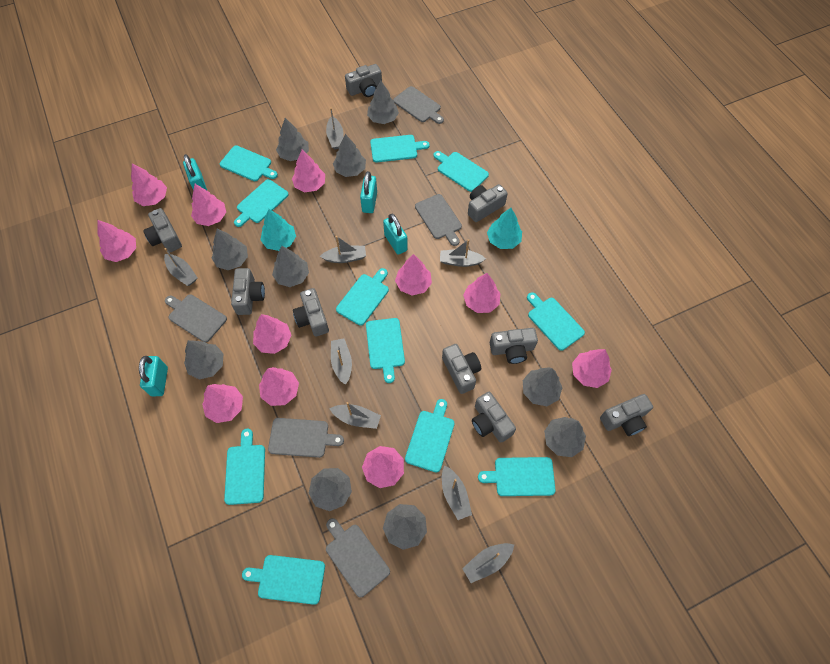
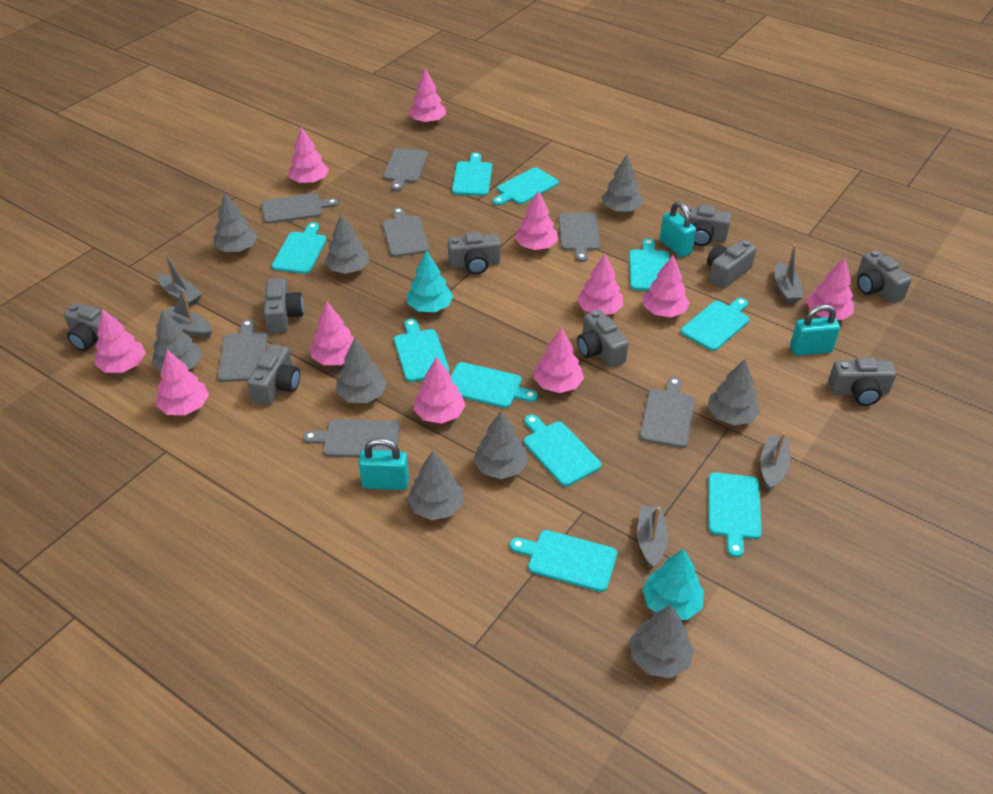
grey boat: 8 -> 5
grey cutting board: 5 -> 7
grey tree: 10 -> 9
turquoise cutting board: 11 -> 10
turquoise padlock: 4 -> 3

